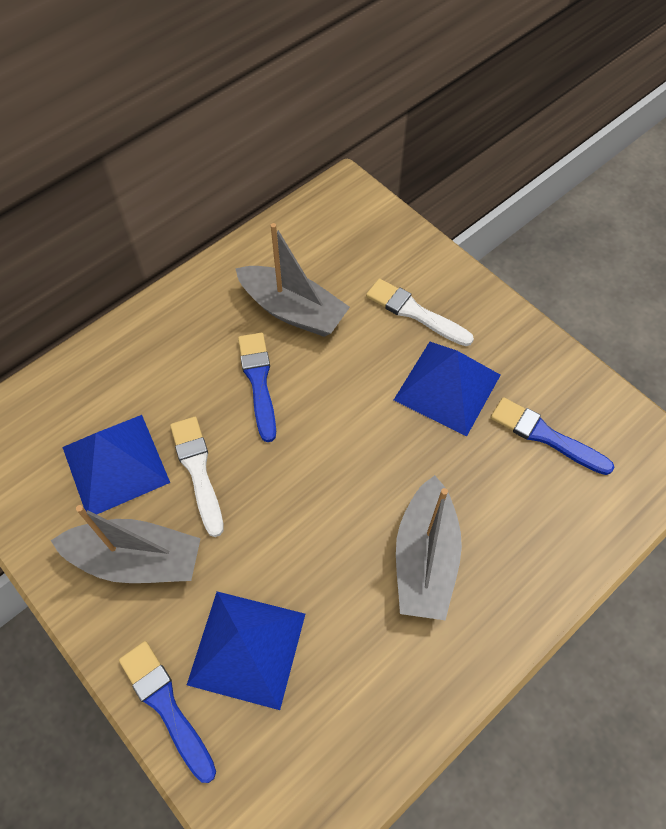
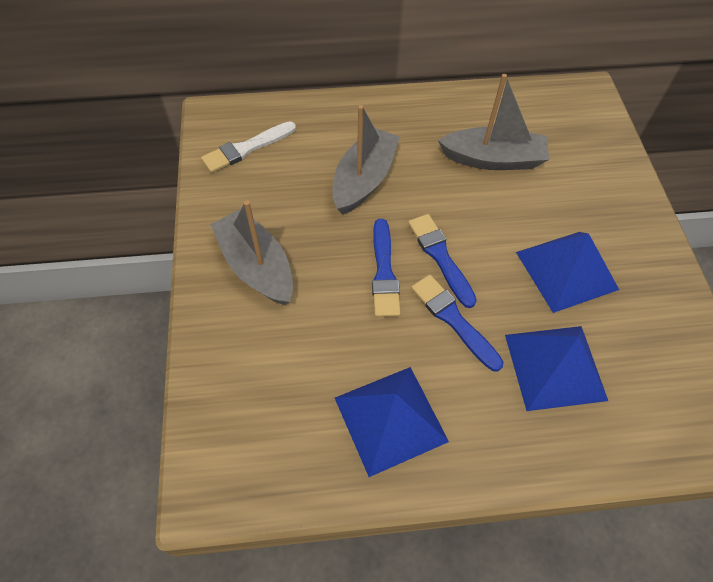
white brush: 2 -> 1

